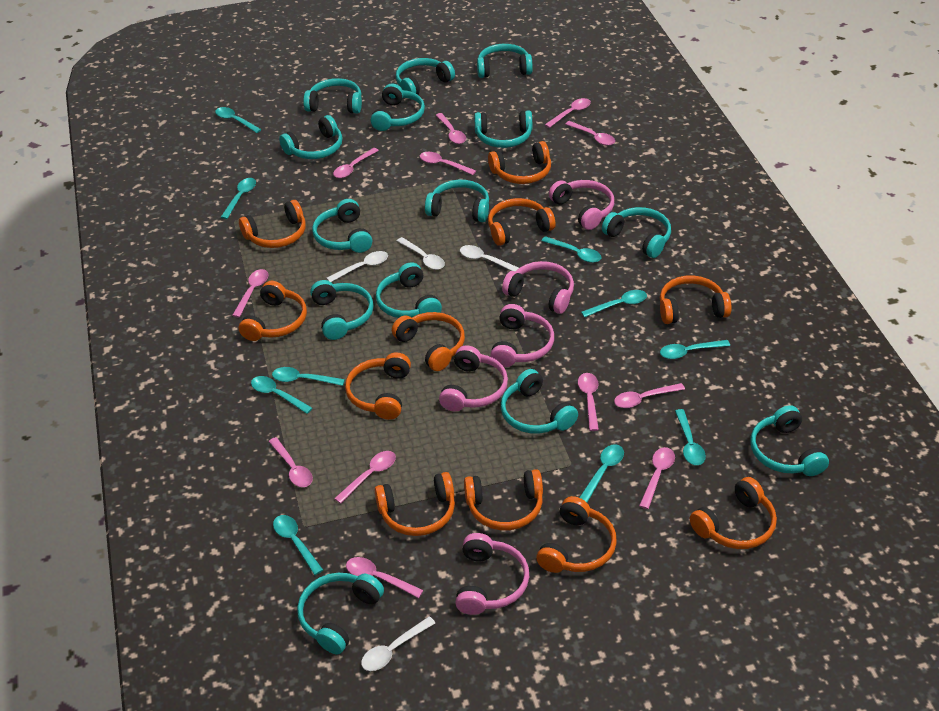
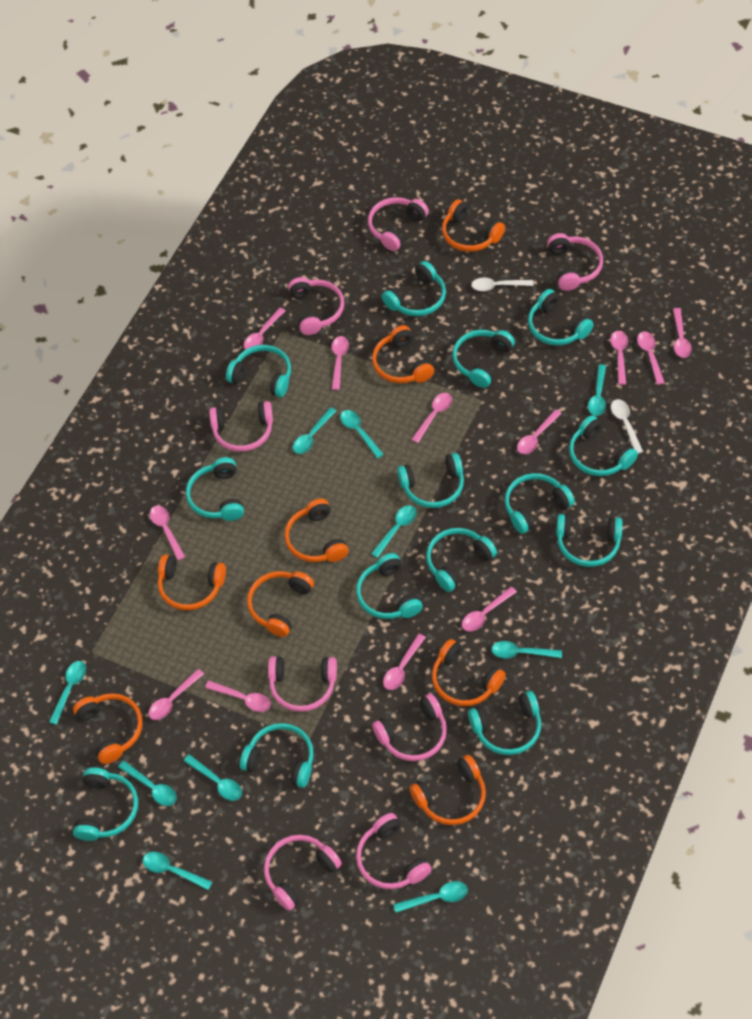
orange headphones: 11 -> 8
pink headphones: 5 -> 8
white spoon: 4 -> 2

